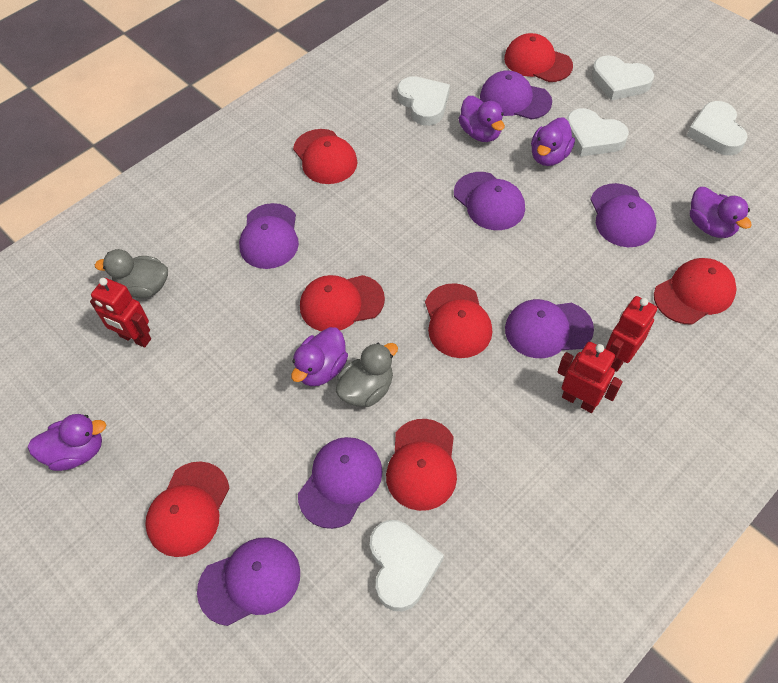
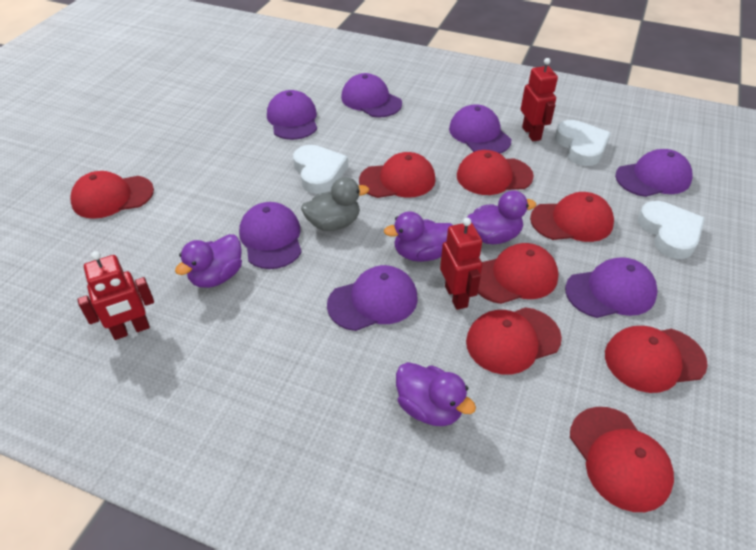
grey duck: 2 -> 1
purple duck: 5 -> 4
red cap: 7 -> 8
white heart: 5 -> 3

